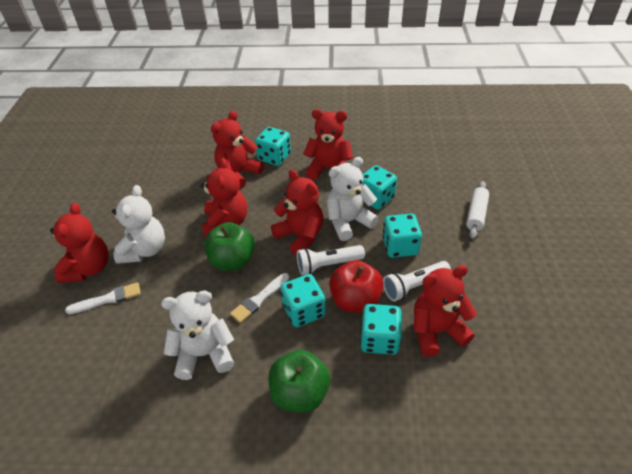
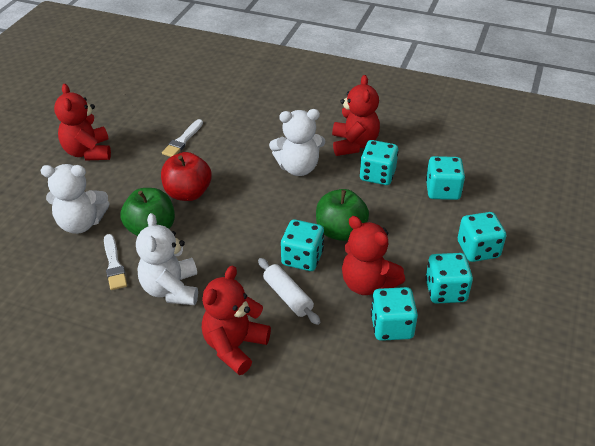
red teddy bear: 6 -> 4
turquoise dice: 5 -> 6
white flashlight: 2 -> 0

